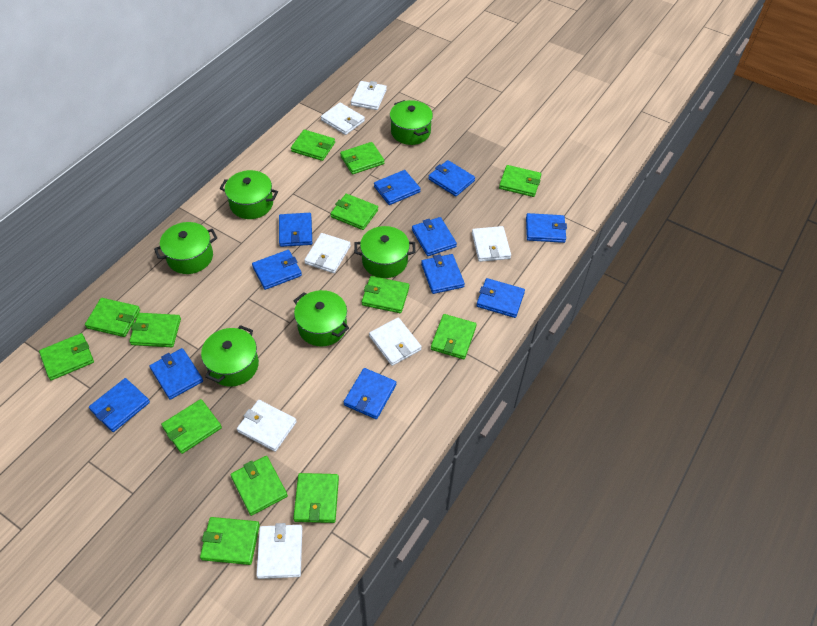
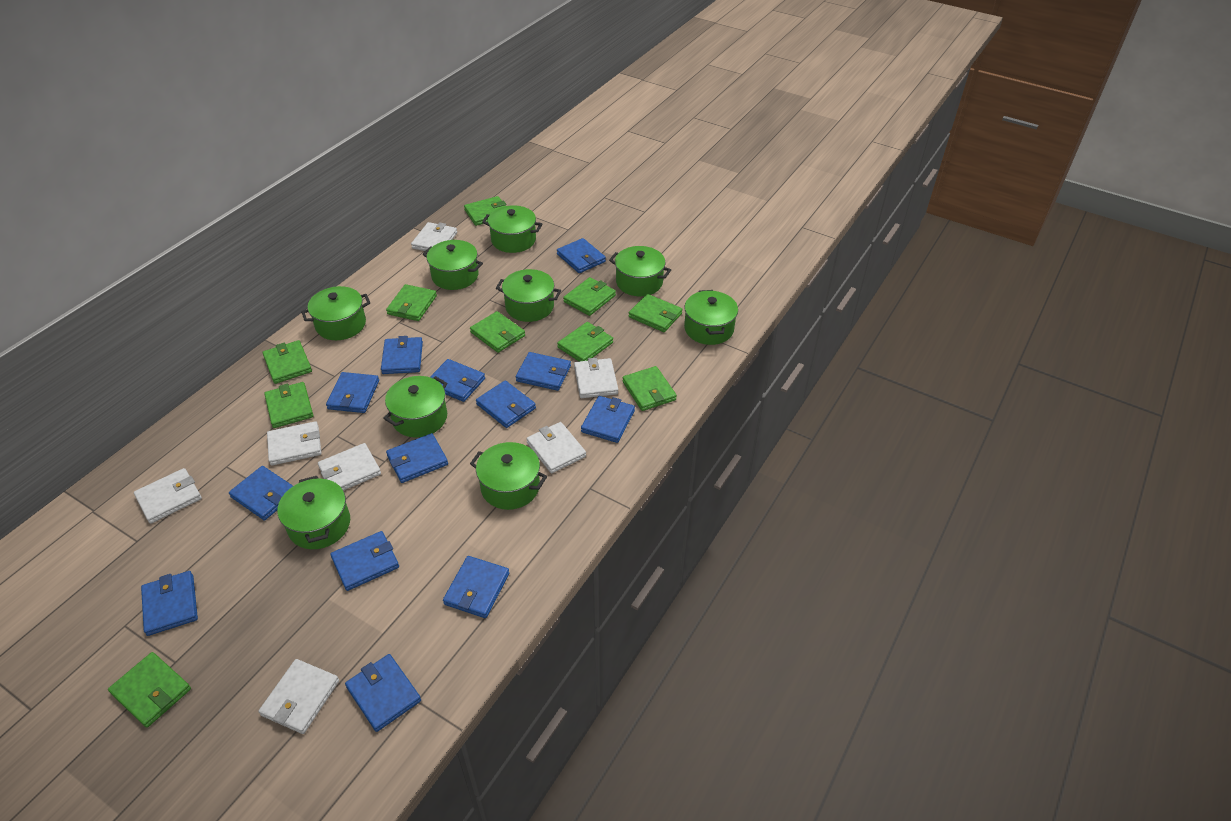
blue wallet: 11 -> 13
green pot: 6 -> 9
green wallet: 13 -> 10

